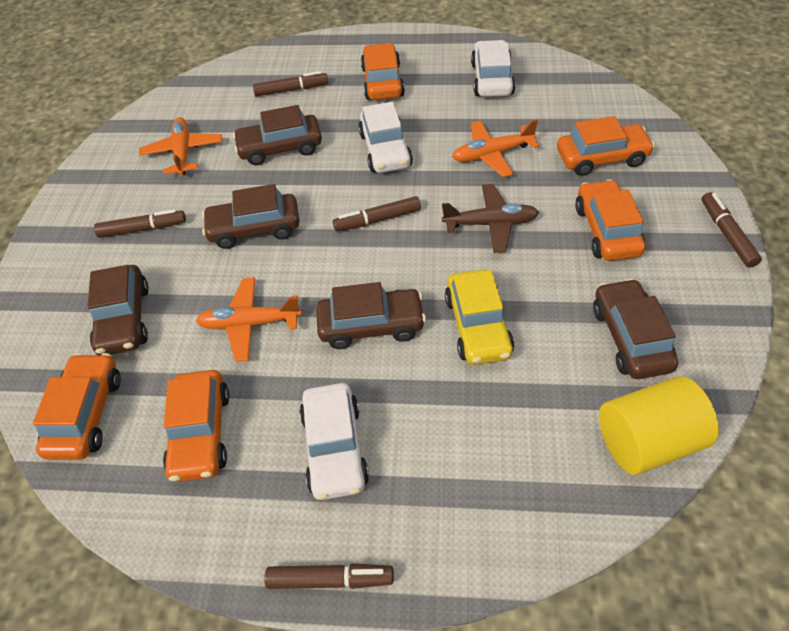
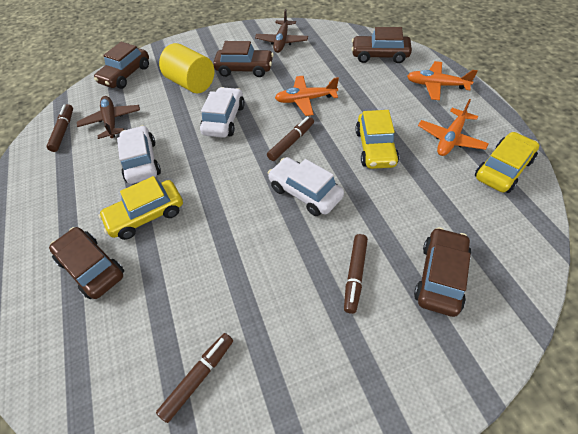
brown marker: 5 -> 4
brown plane: 1 -> 2
orange car: 5 -> 0
yellow car: 1 -> 3

